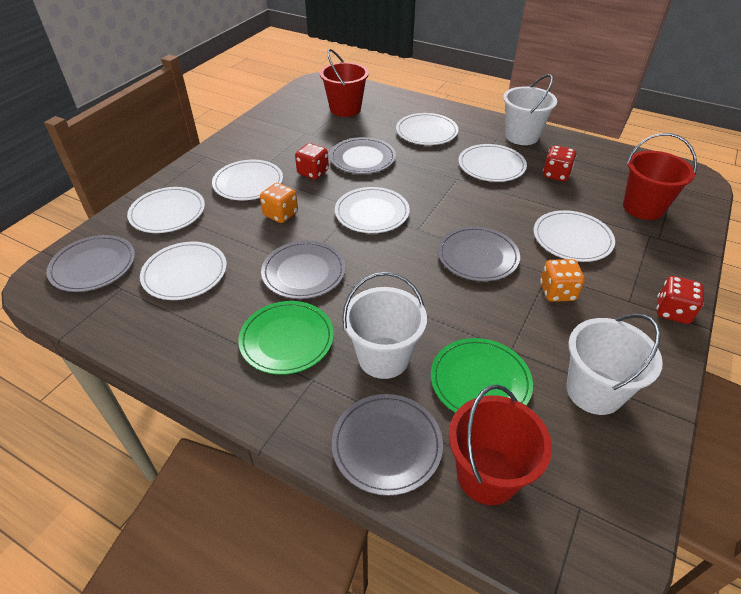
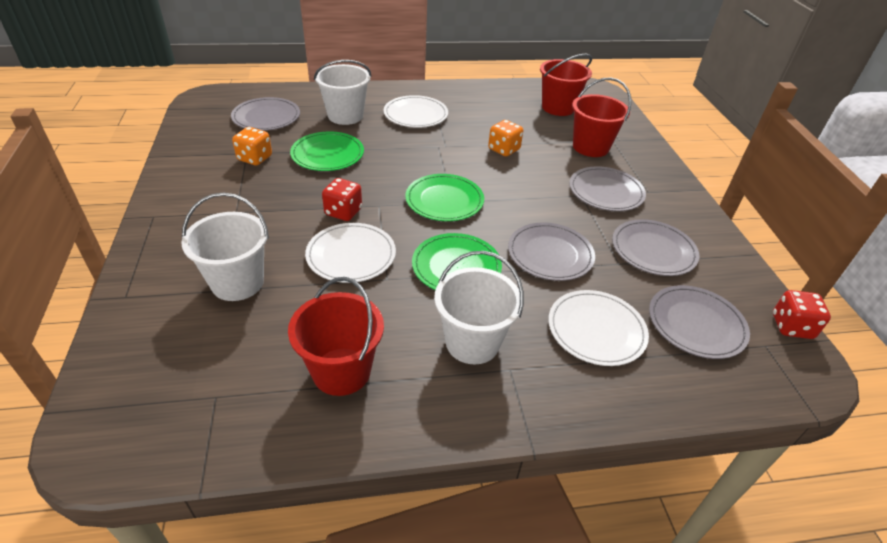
green plate: 2 -> 3
red dice: 3 -> 2
white plate: 7 -> 3

